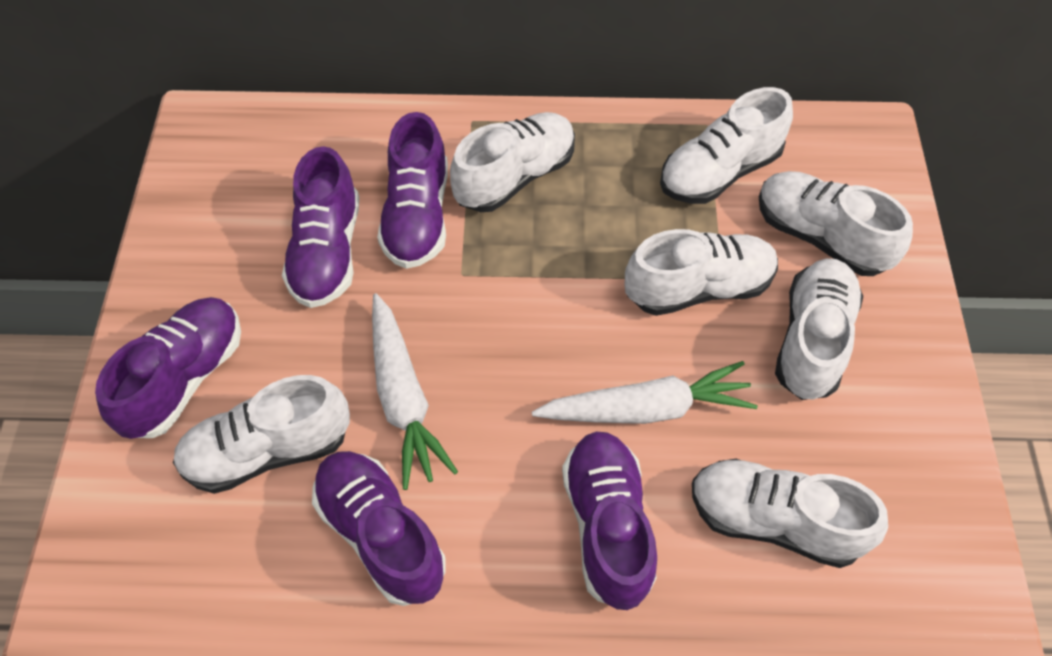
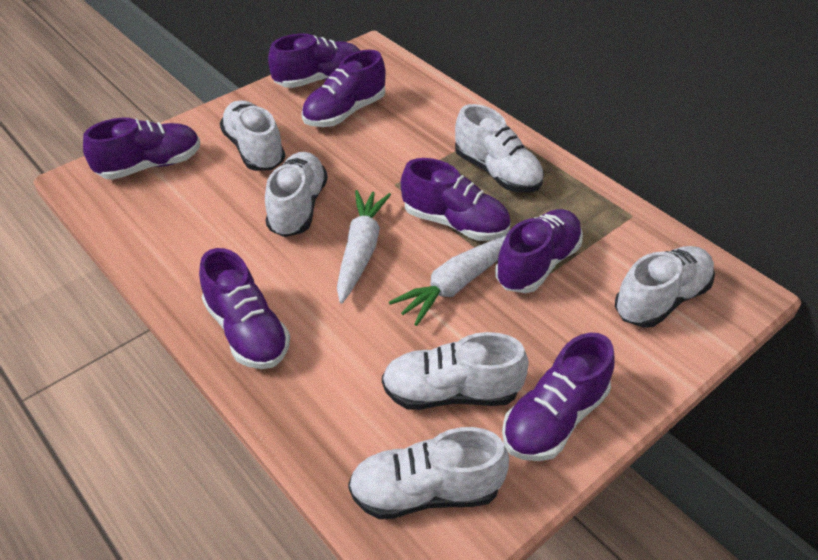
purple shoe: 5 -> 7
white shoe: 7 -> 6

